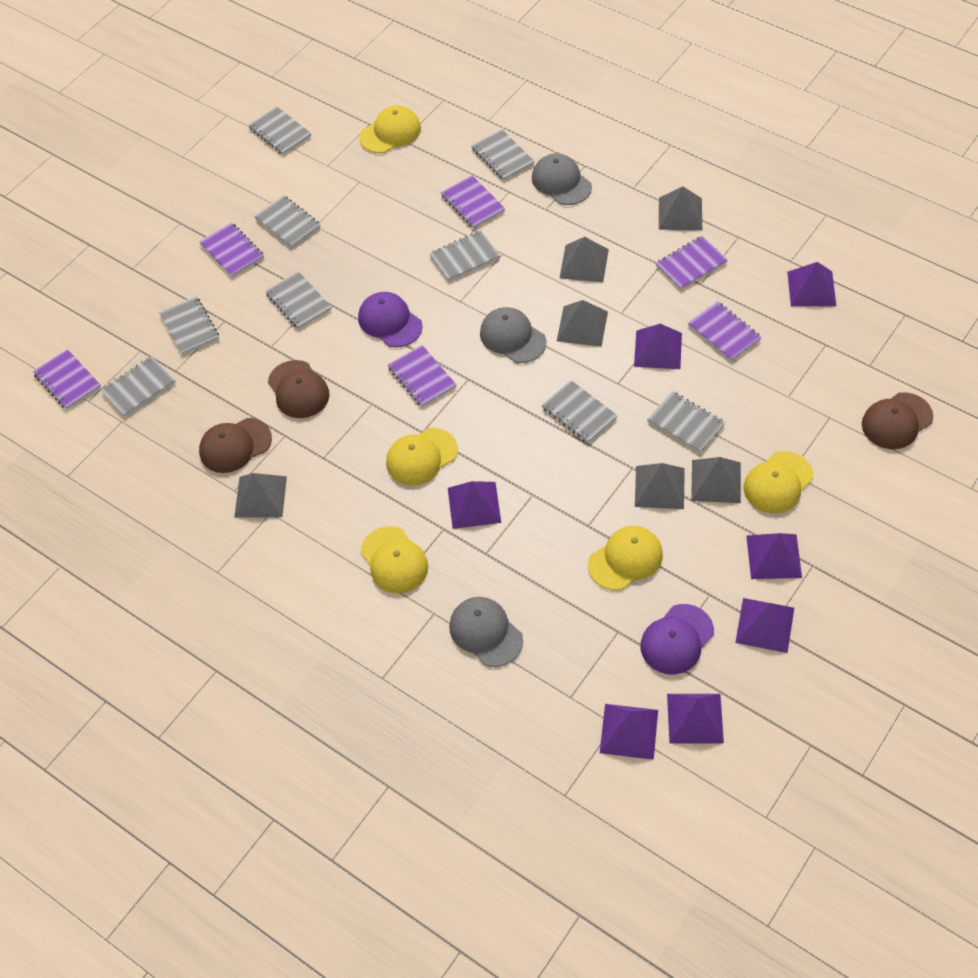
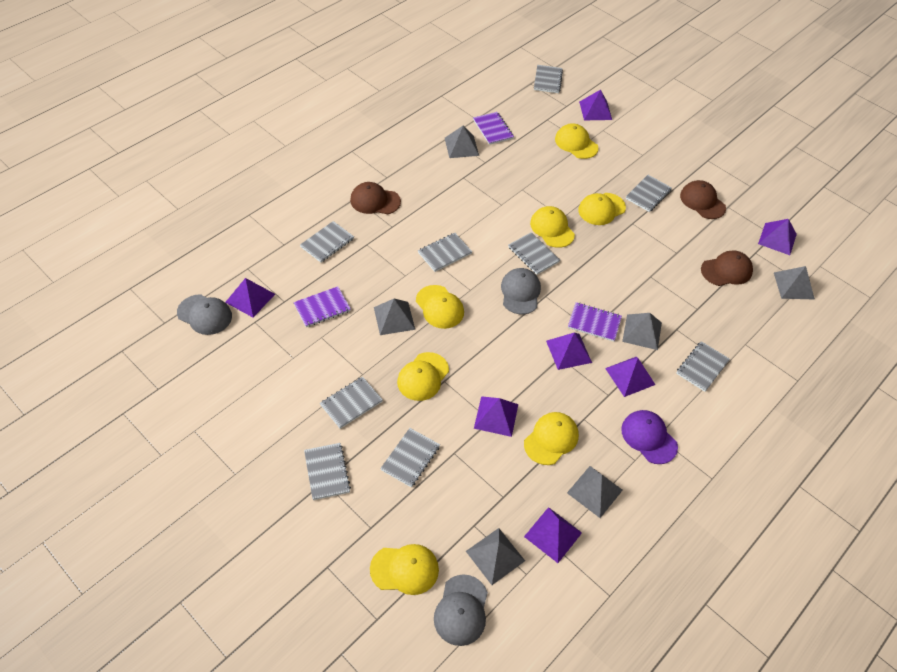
purple cap: 2 -> 1
purple notebook: 6 -> 3
yellow cap: 5 -> 7

